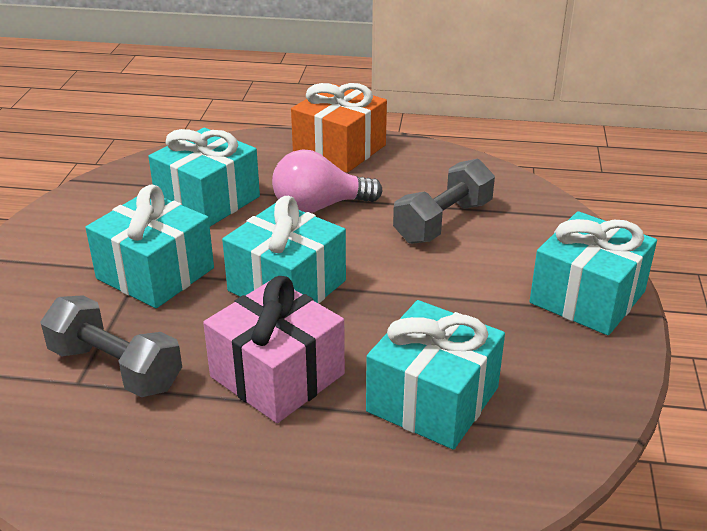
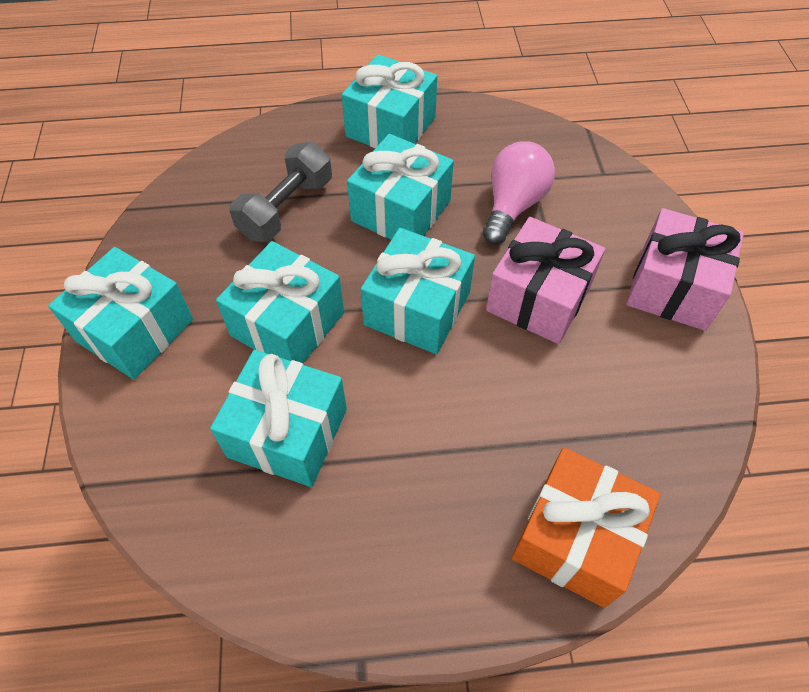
grey dumbbell: 2 -> 1
pink gift: 1 -> 2
turquoise gift: 5 -> 6

